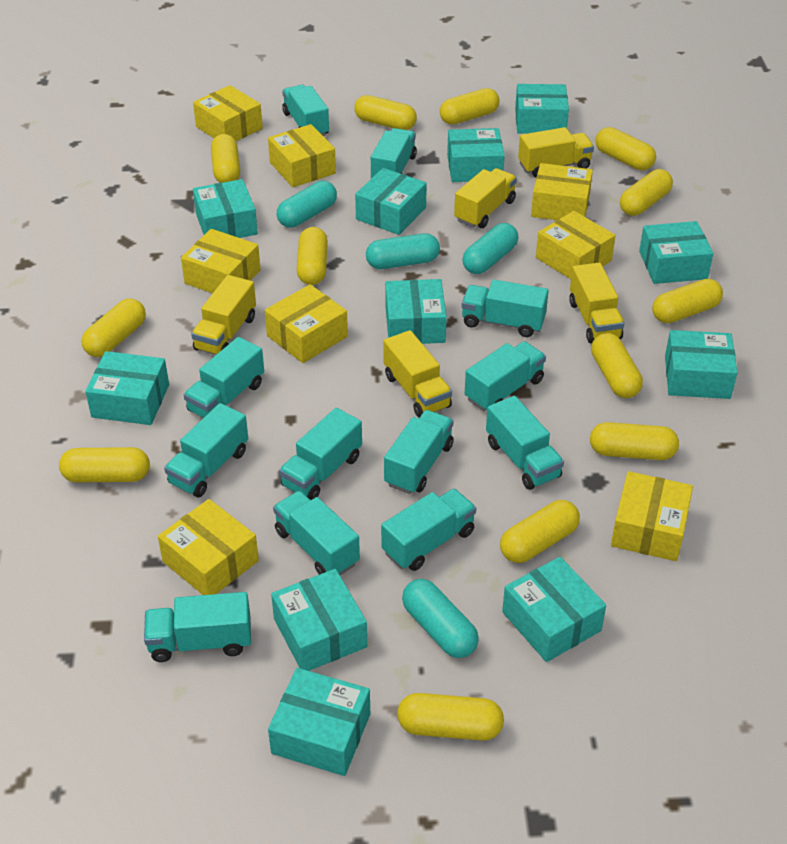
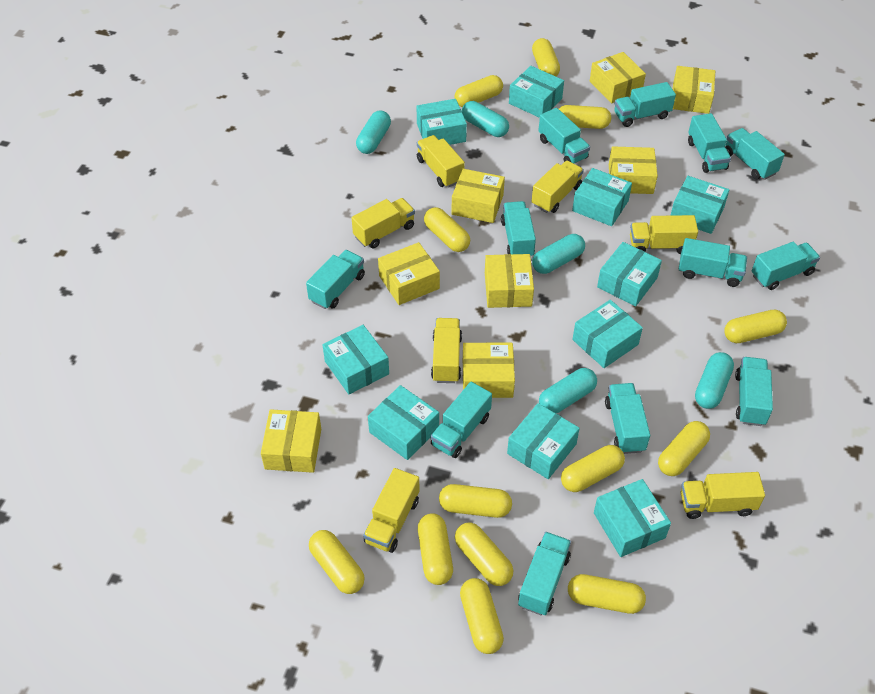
turquoise box: 11 -> 10
turquoise capsule: 4 -> 5
yellow truck: 5 -> 7

